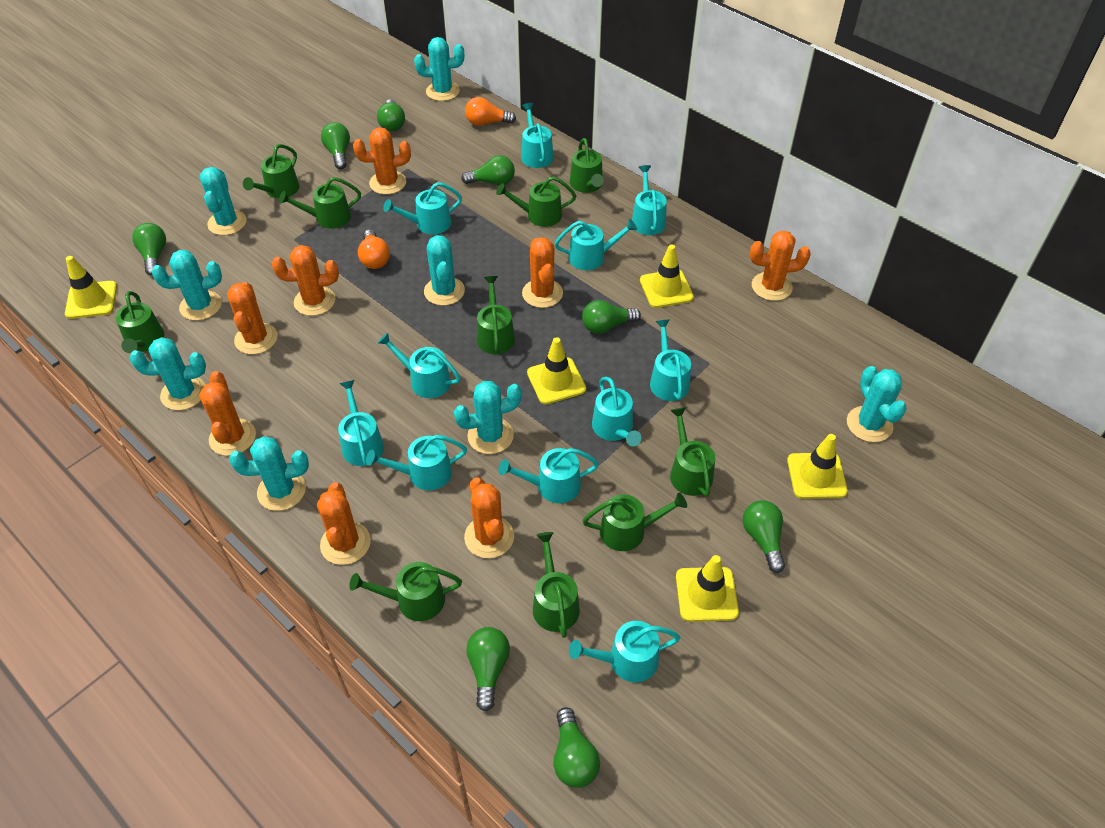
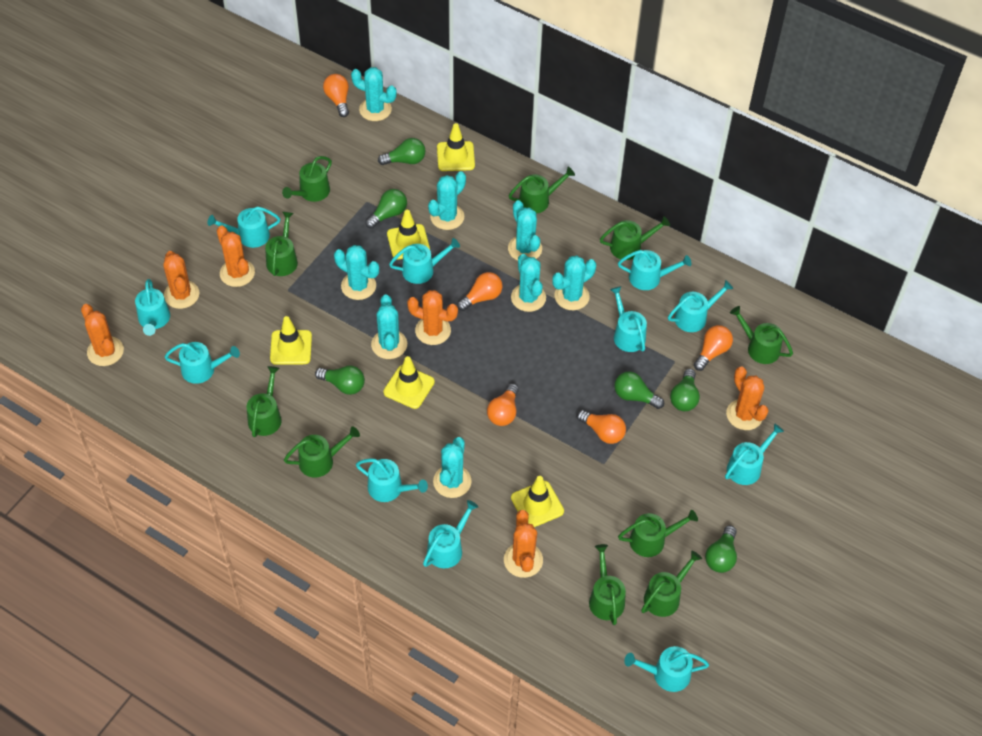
green light bulb: 8 -> 6
orange cactus: 8 -> 6
orange light bulb: 2 -> 5

